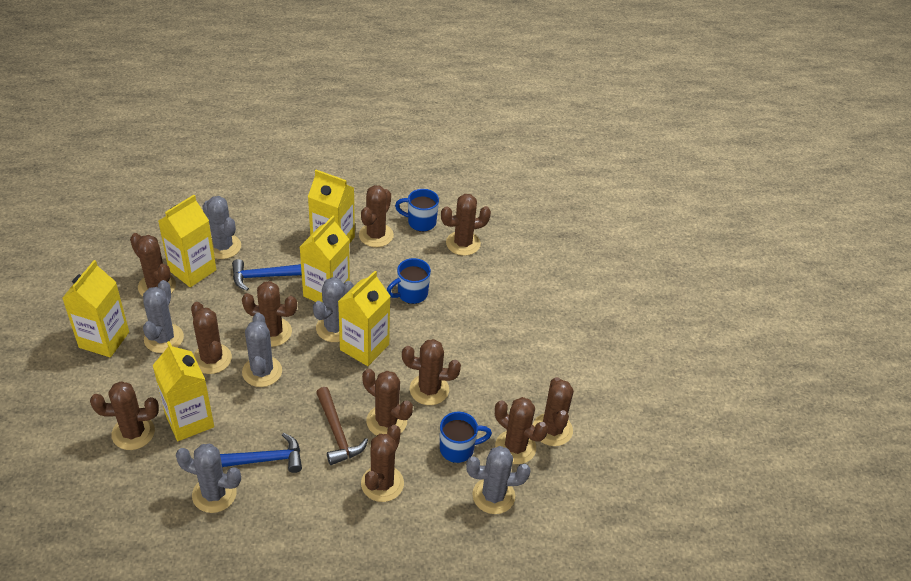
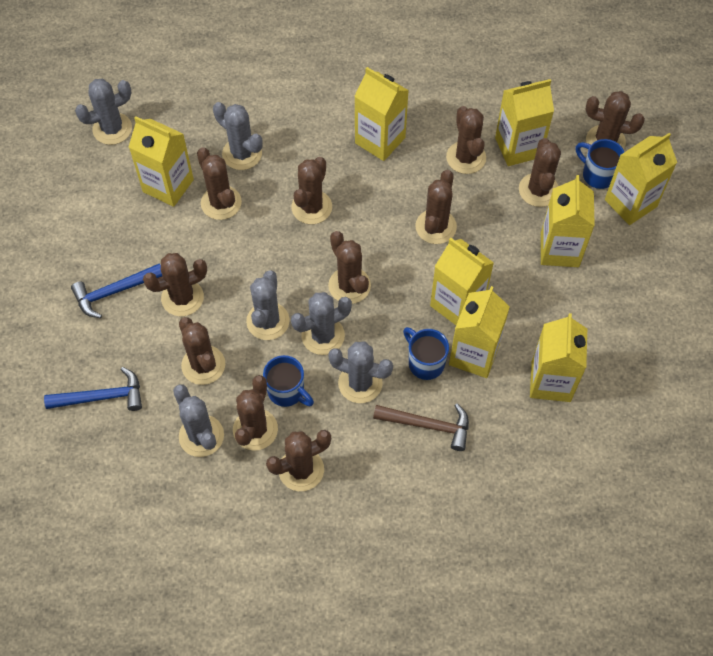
yellow carton: 6 -> 8

